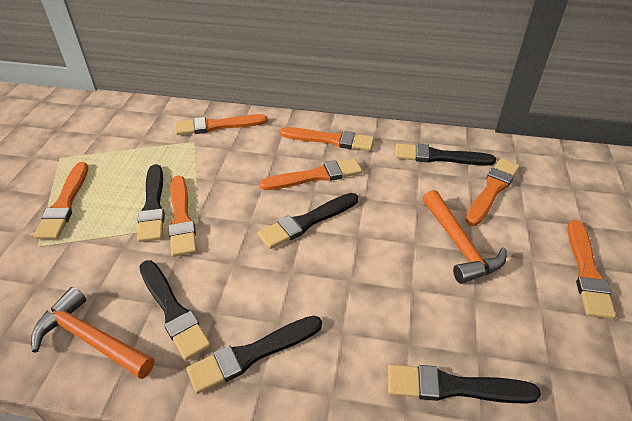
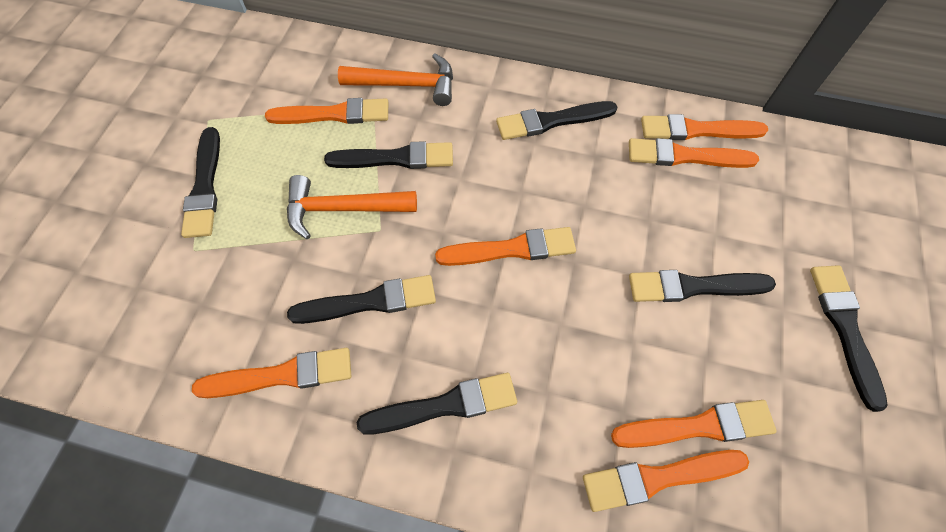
black brush: 6 -> 7

